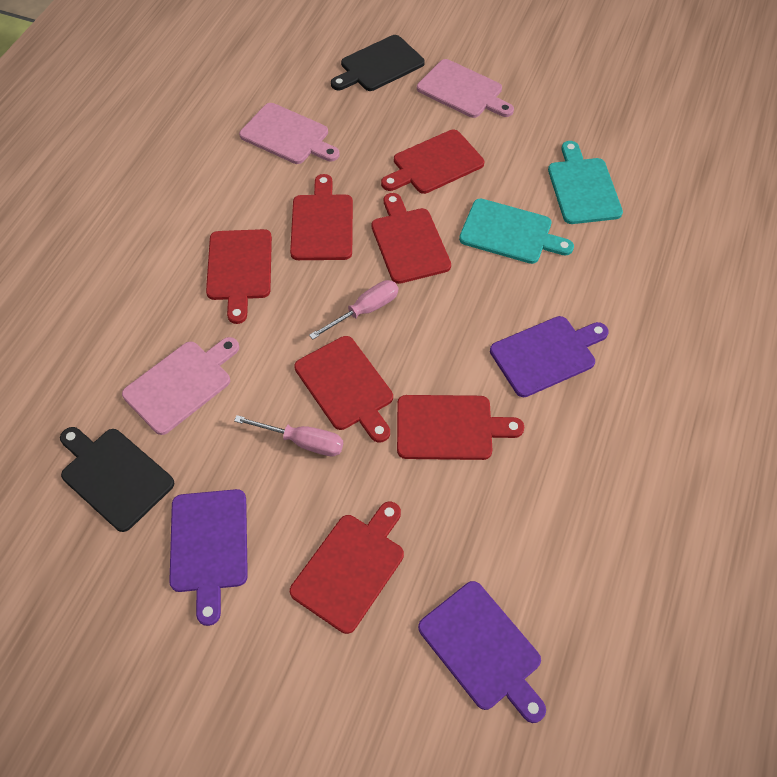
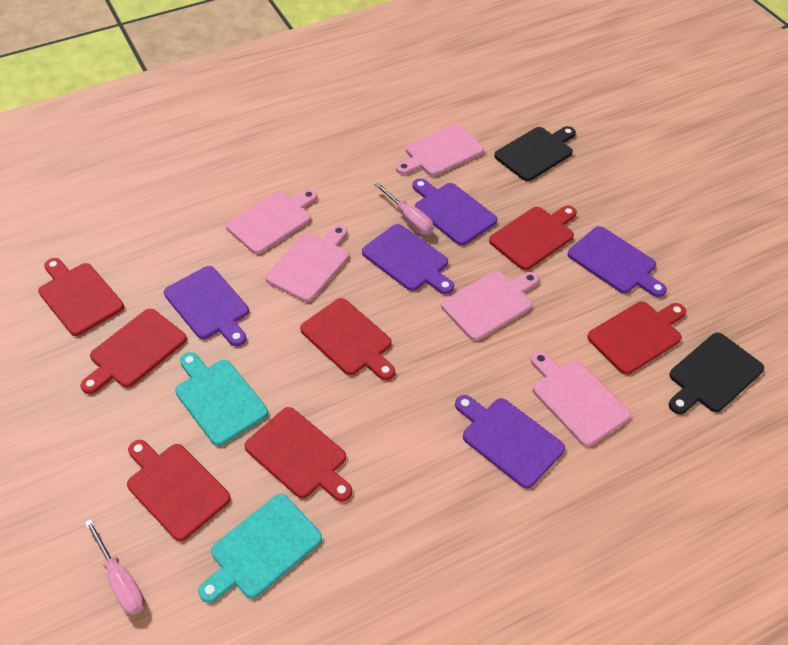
pink cutting board: 3 -> 5
purple cutting board: 3 -> 5

